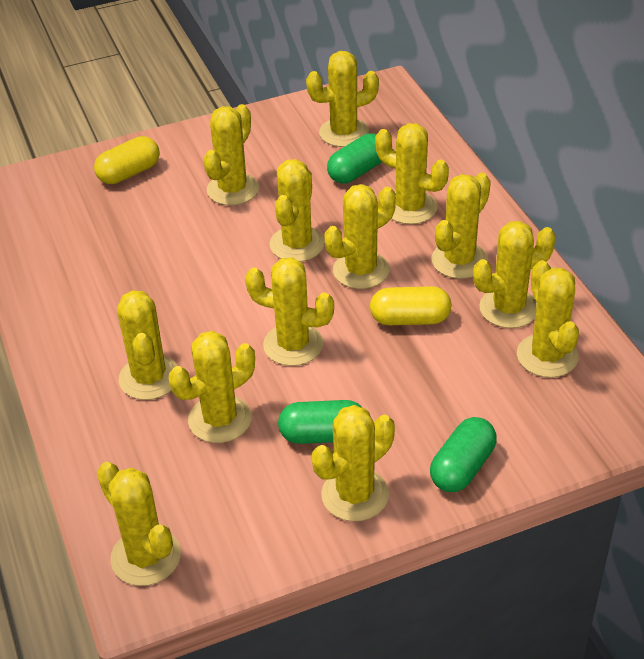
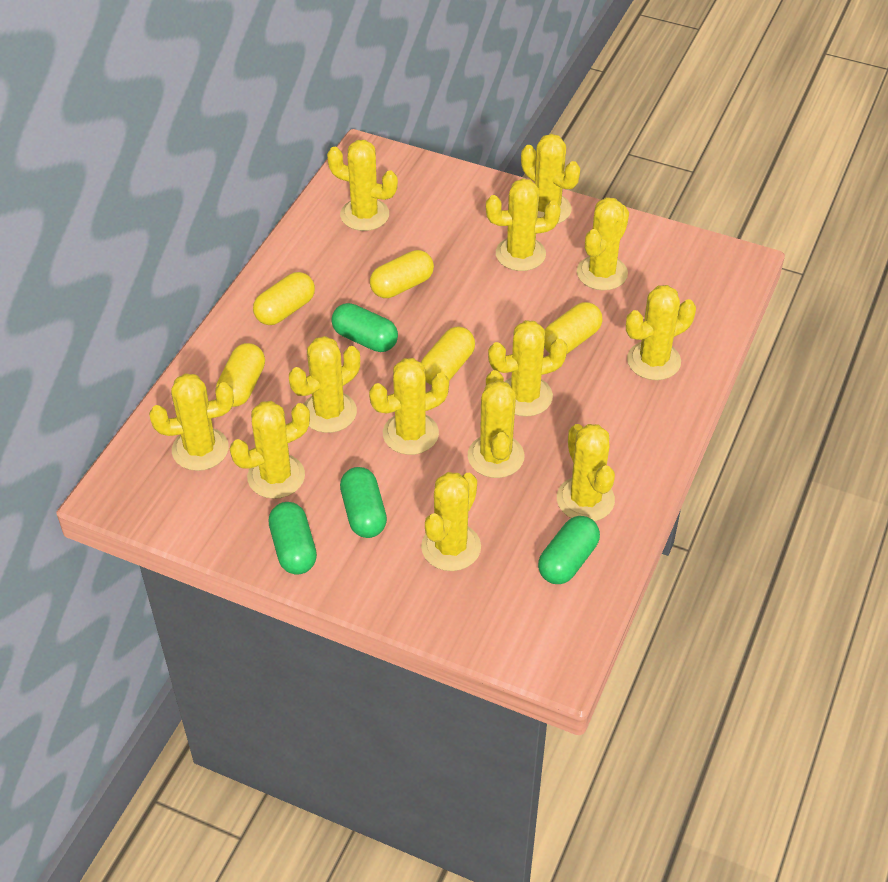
green capsule: 3 -> 4
yellow capsule: 2 -> 5

